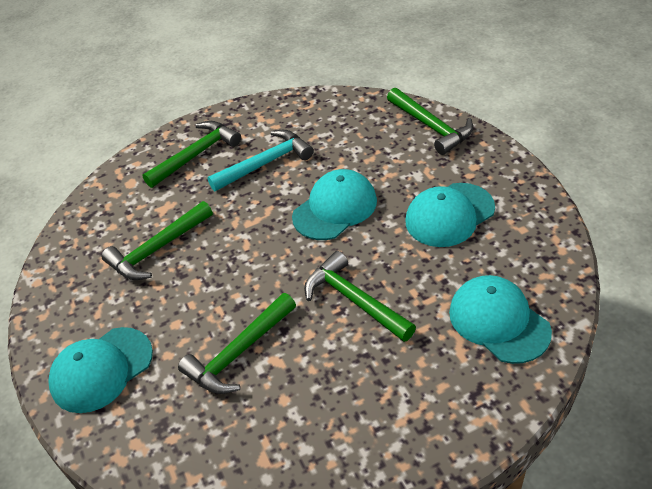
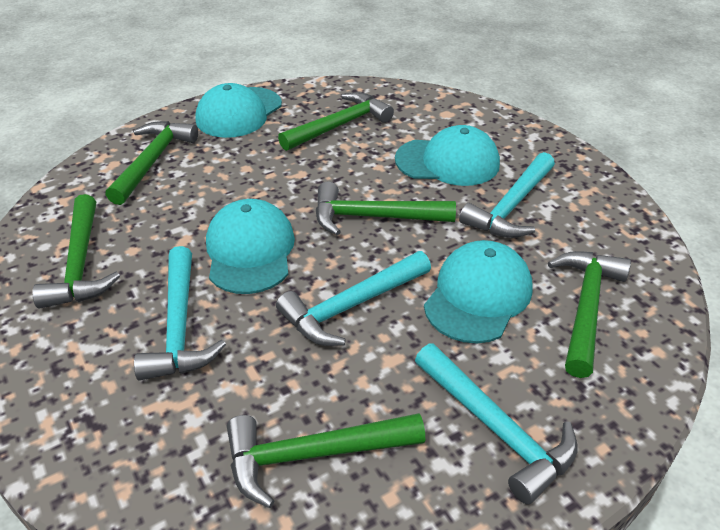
green hammer: 5 -> 6
turquoise hammer: 1 -> 4

